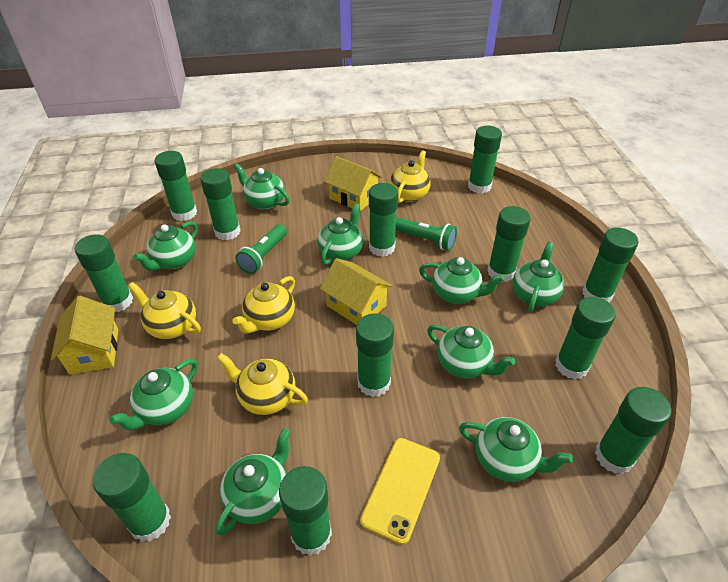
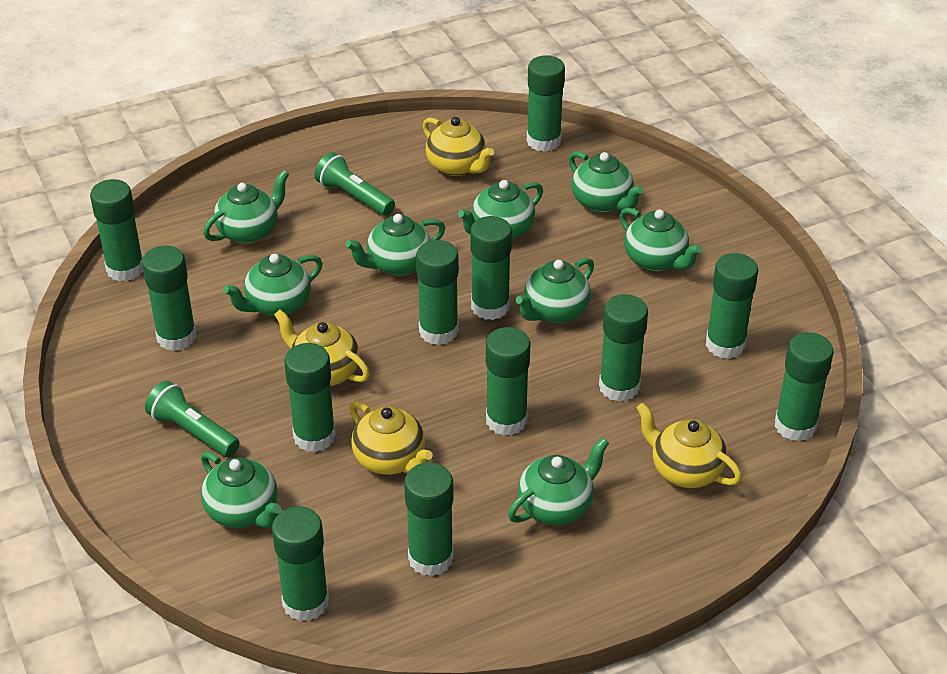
yellow house: 3 -> 0
yellow phone: 1 -> 0

